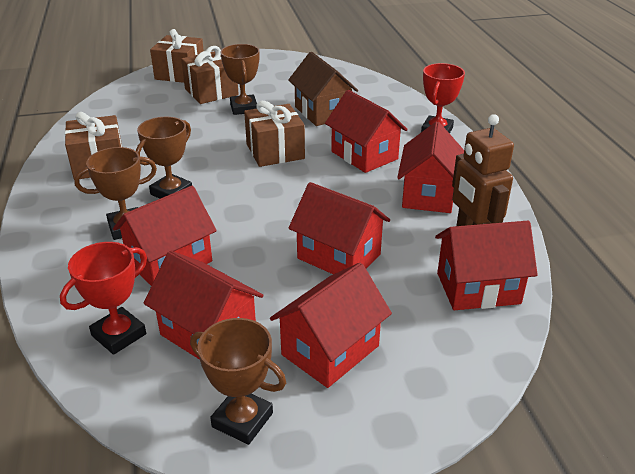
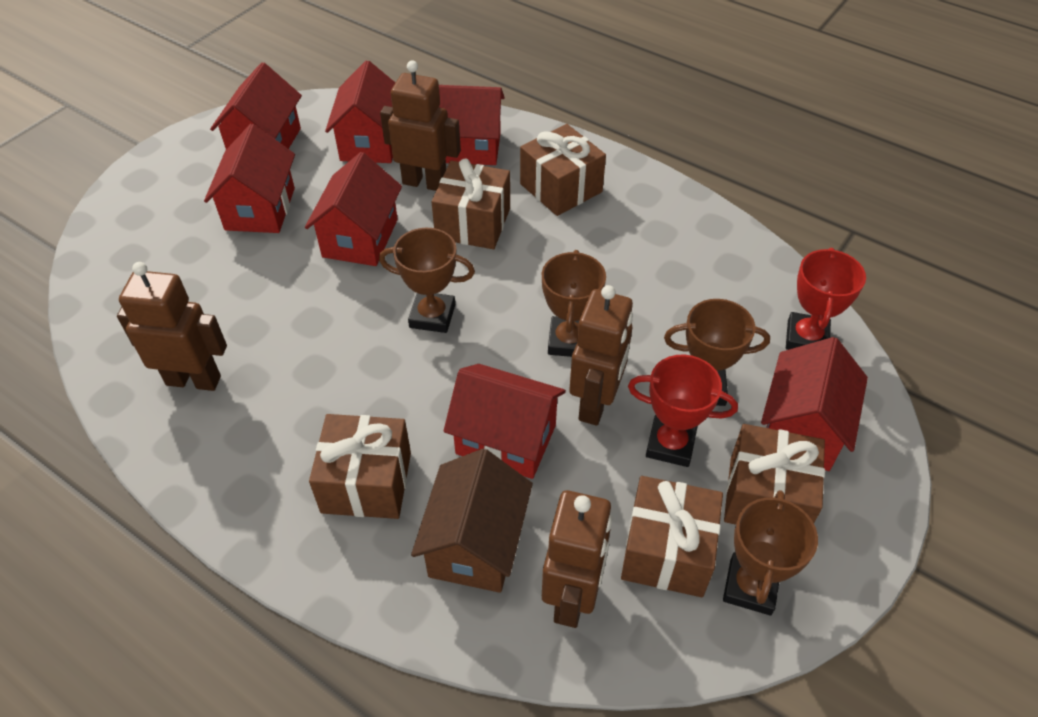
brown gift: 4 -> 5
brown robot: 1 -> 4

